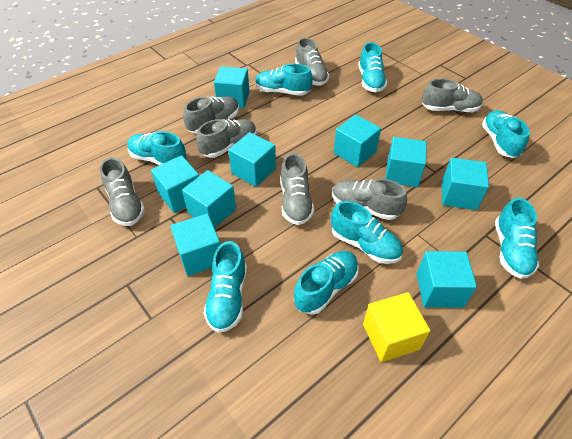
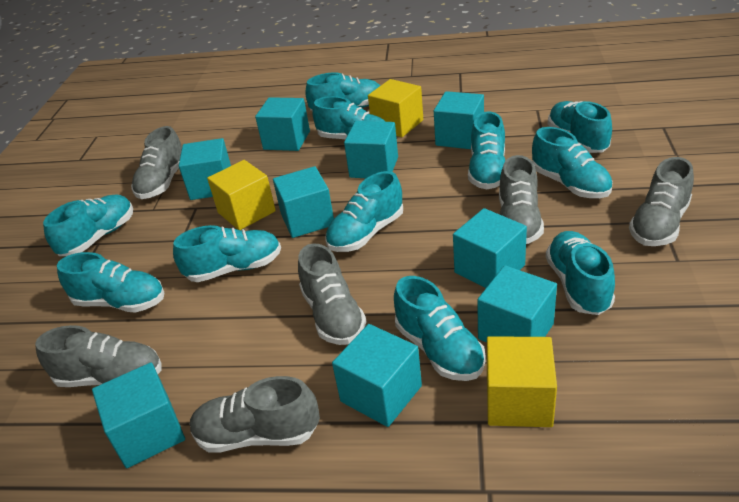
grey shoe: 7 -> 6
turquoise shoe: 8 -> 11
yellow cube: 1 -> 3

